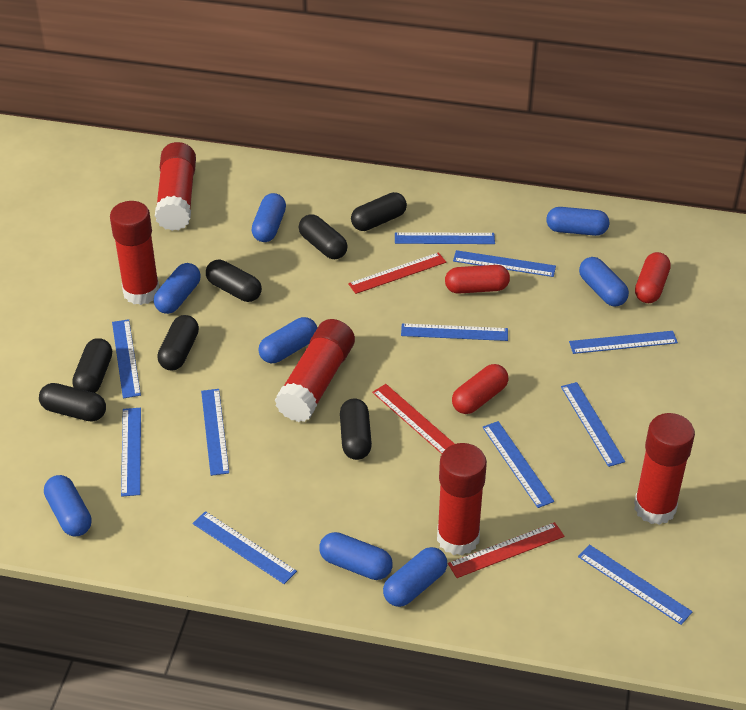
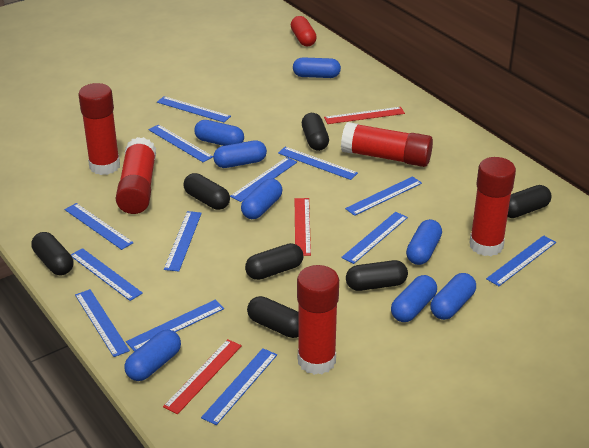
blue ruler: 11 -> 13
red capsule: 3 -> 1

